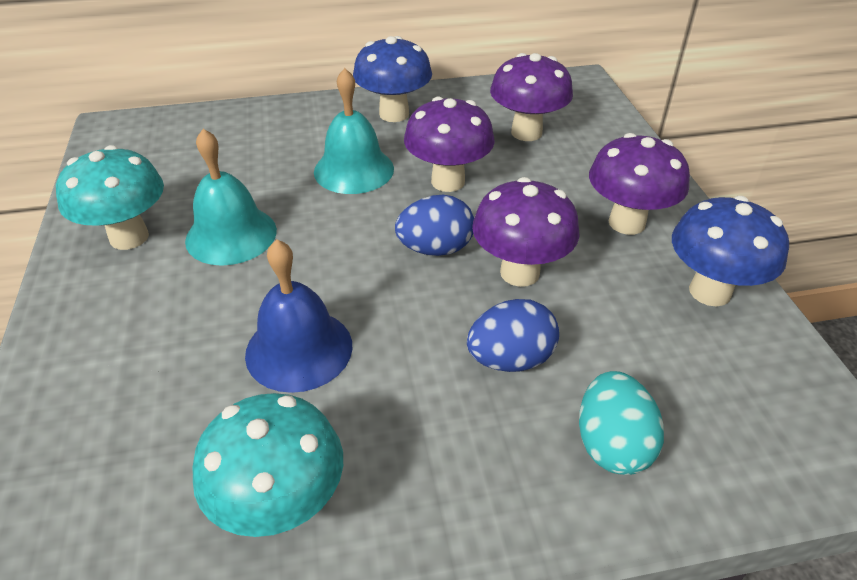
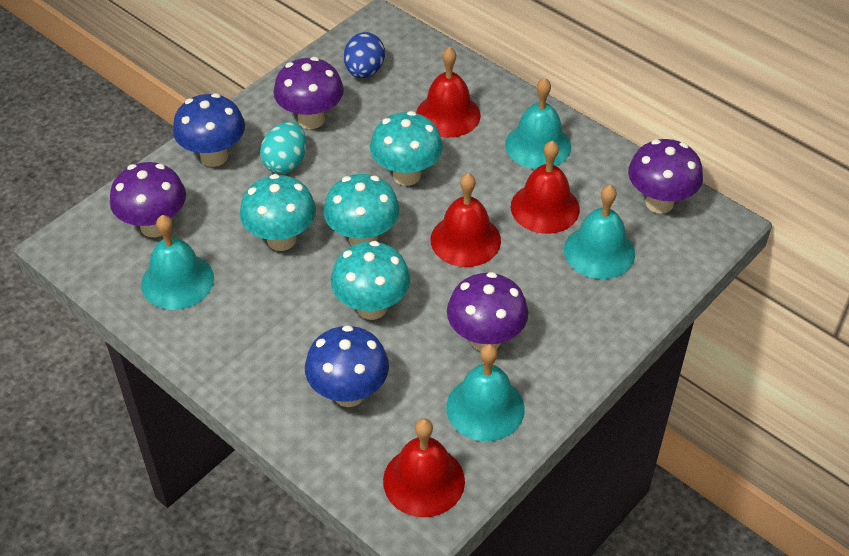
blue bell: 1 -> 0
blue egg: 2 -> 1
red bell: 0 -> 4
turquoise bell: 2 -> 4
turquoise mushroom: 2 -> 4

